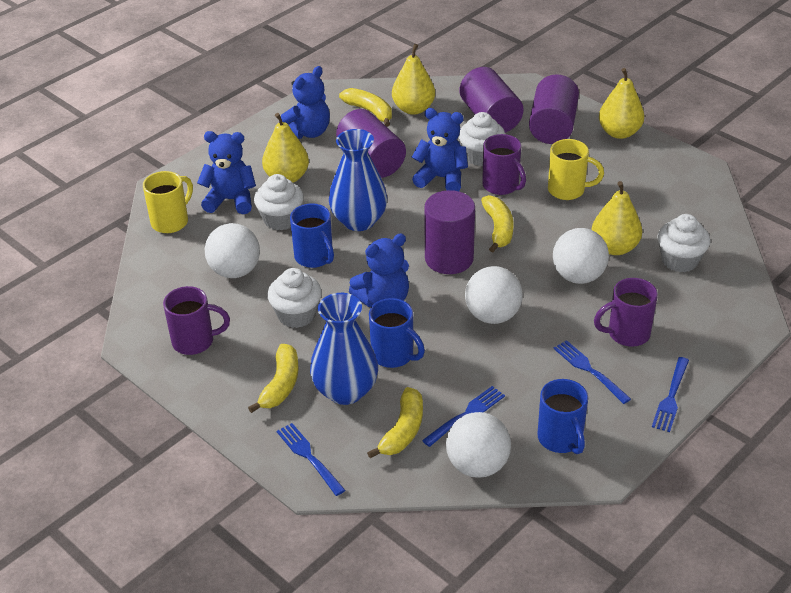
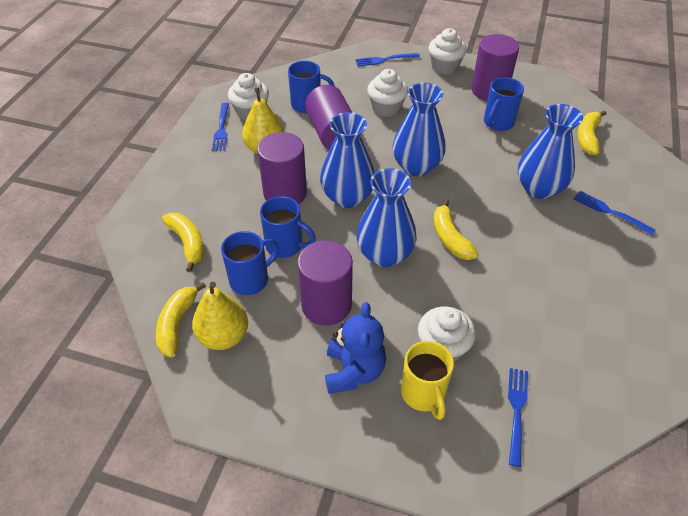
blue mug: 3 -> 4
blue teddy bear: 4 -> 1
blue vase: 2 -> 4
purple mug: 3 -> 0
white ball: 4 -> 0
yellow mug: 2 -> 1
yellow pear: 4 -> 2

